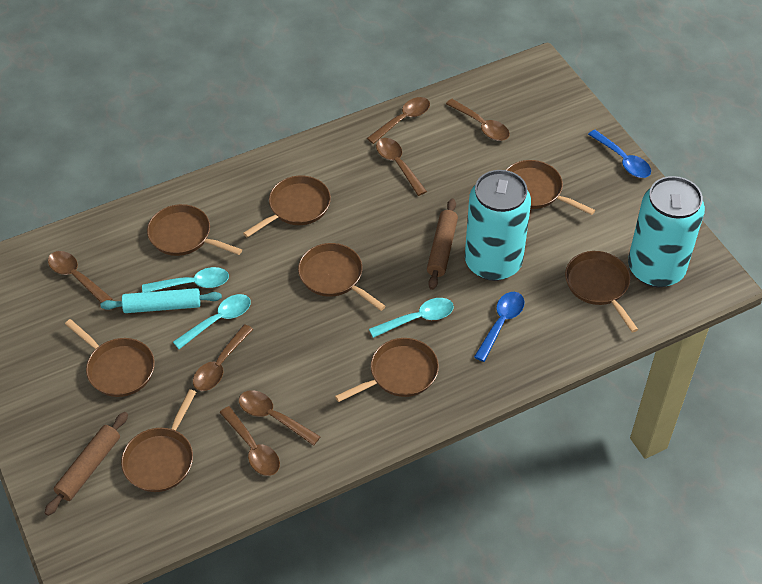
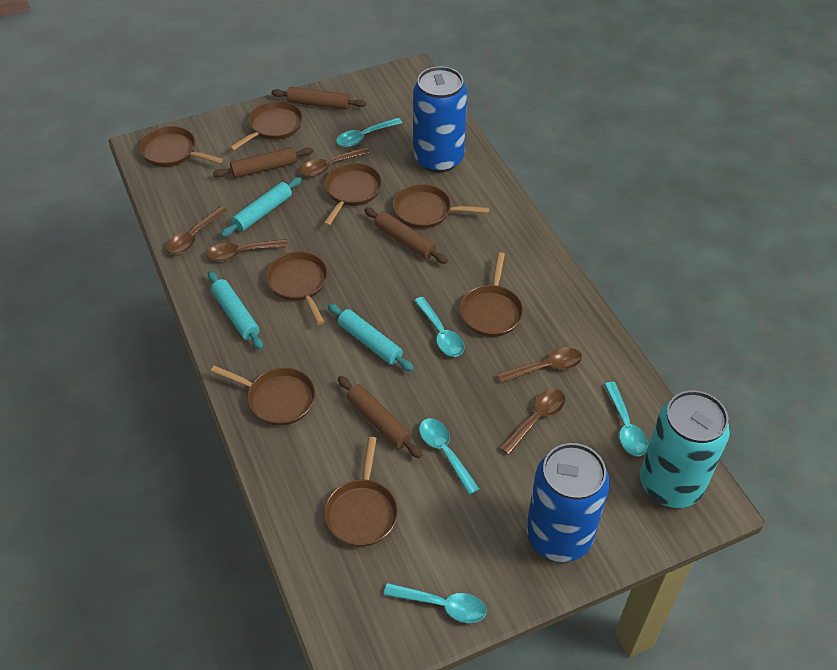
blue can: 0 -> 2
blue spoon: 2 -> 0
brown rolling pin: 2 -> 4
brown spoon: 7 -> 5
turquoise can: 2 -> 1
turquoise rolling pin: 1 -> 3
turquoise spoon: 3 -> 5

